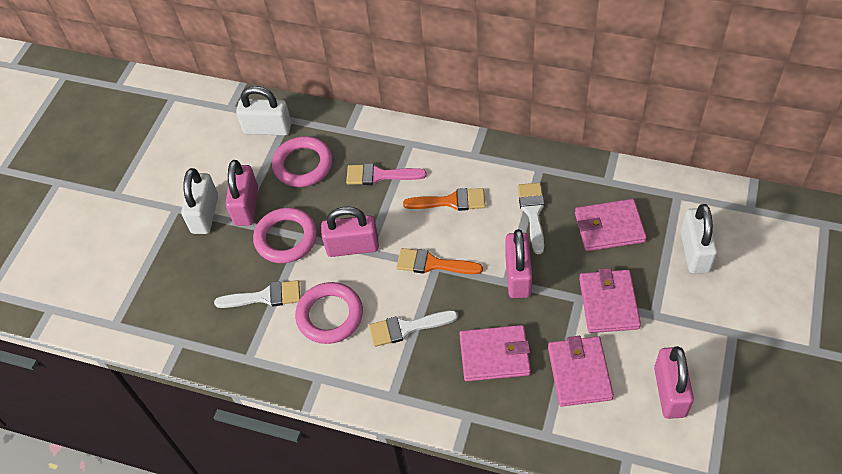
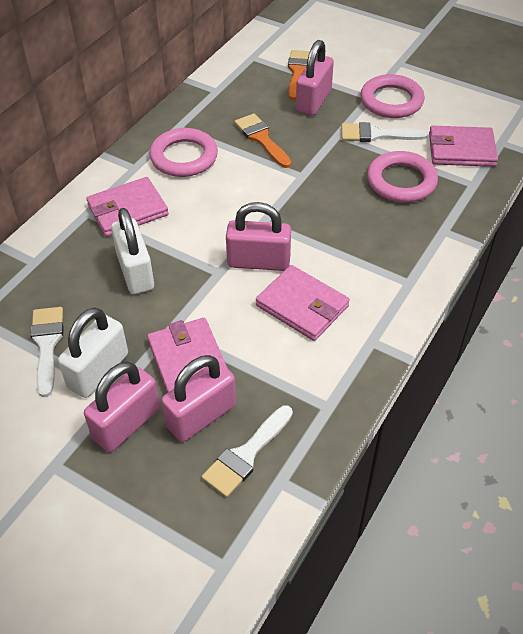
pink brush: 1 -> 0
white padlock: 3 -> 2

